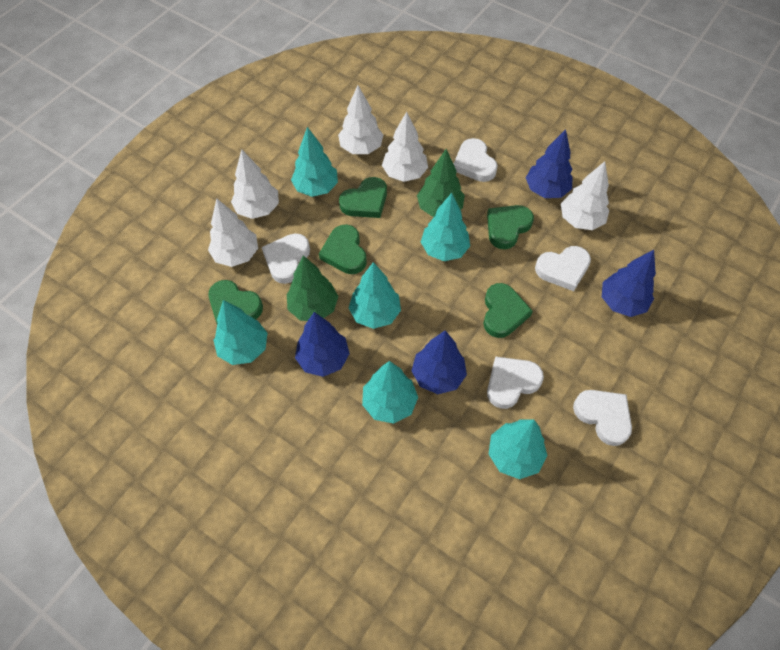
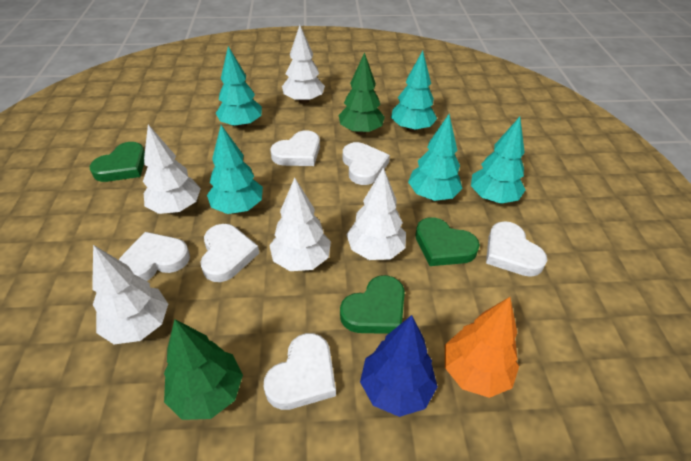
blue tree: 4 -> 1
green heart: 5 -> 3
orange tree: 0 -> 1
turquoise tree: 6 -> 5
white heart: 5 -> 6

